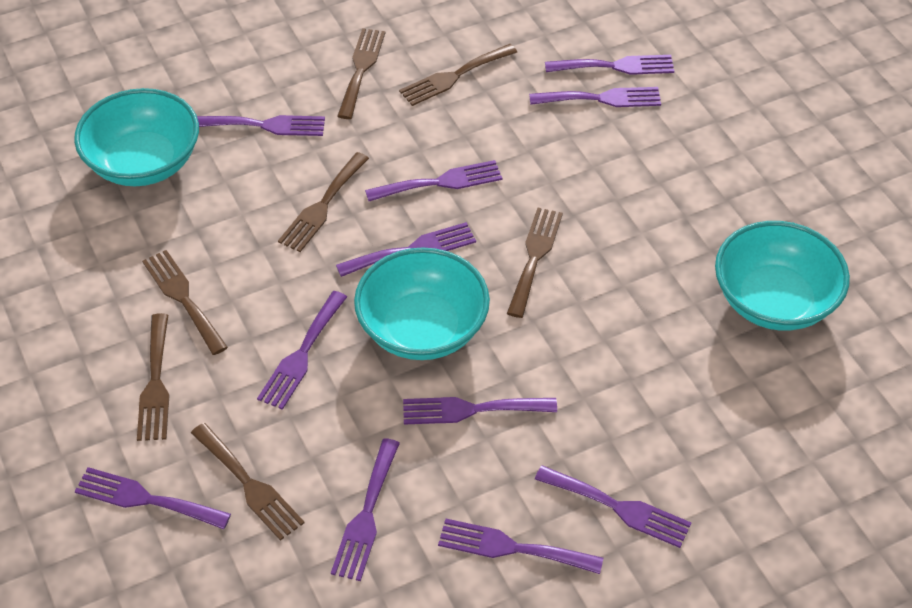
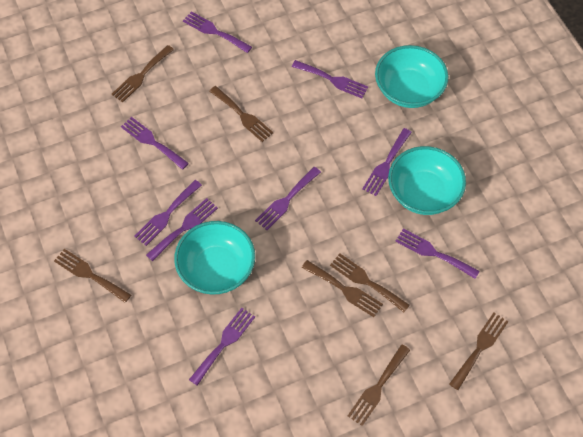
purple fork: 11 -> 9

